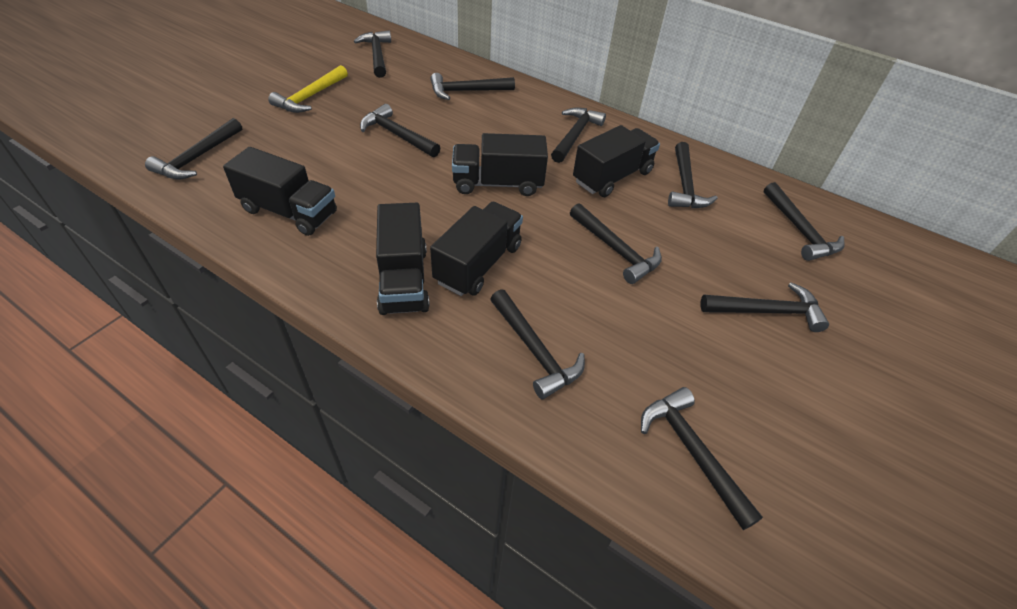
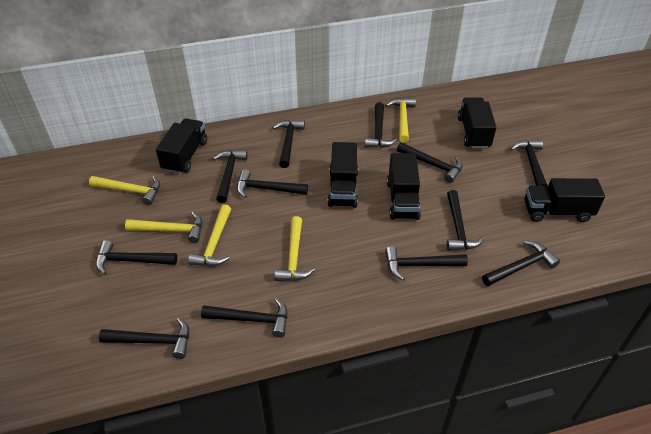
black hammer: 11 -> 12
yellow hammer: 1 -> 5

